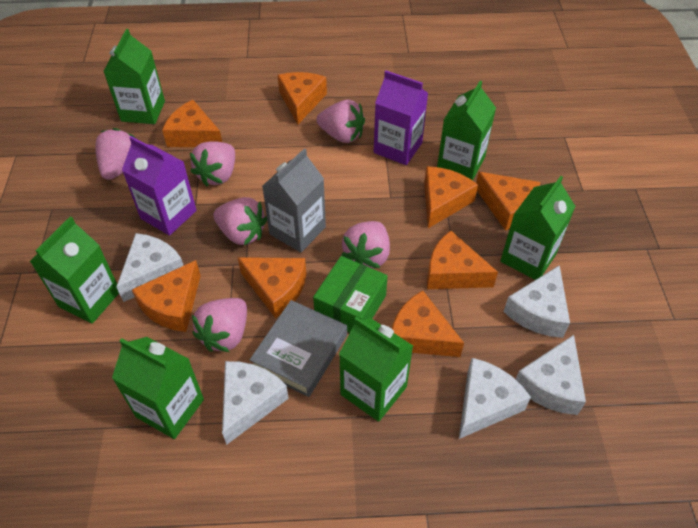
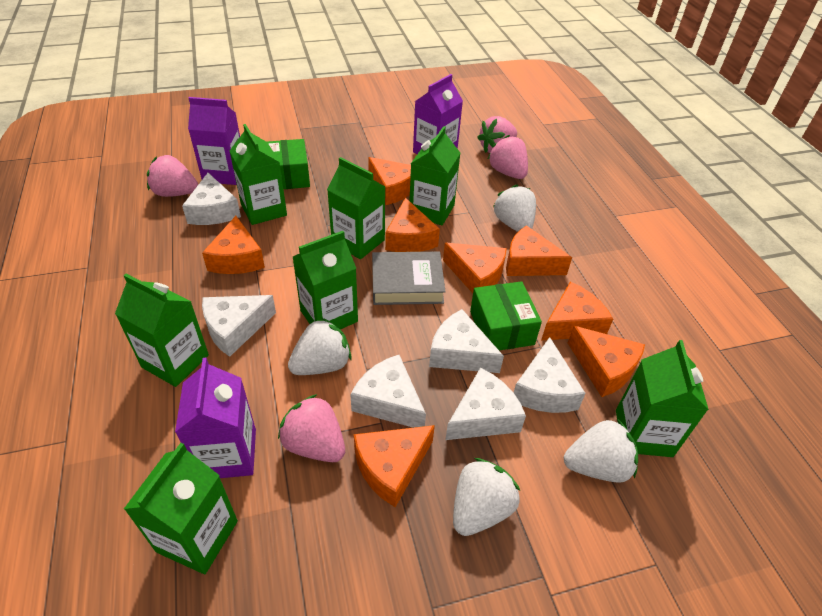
green box: 1 -> 2
green carton: 6 -> 7
grey carton: 1 -> 0
pink strawberry: 6 -> 4
purple carton: 2 -> 3
white cheese: 5 -> 6
white strawberry: 0 -> 4

